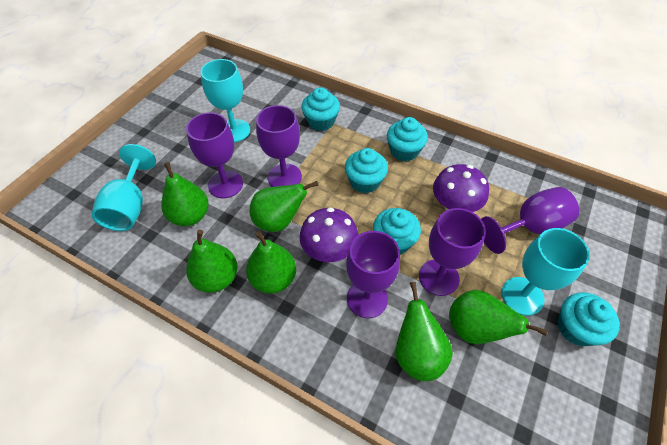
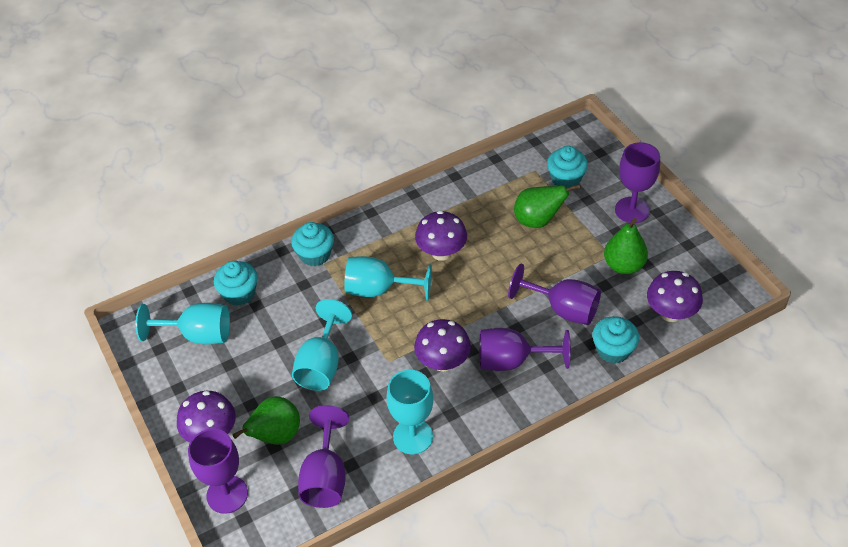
green pear: 6 -> 3
purple mushroom: 2 -> 4
turquoise cupcake: 5 -> 4
turquoise goblet: 3 -> 4

